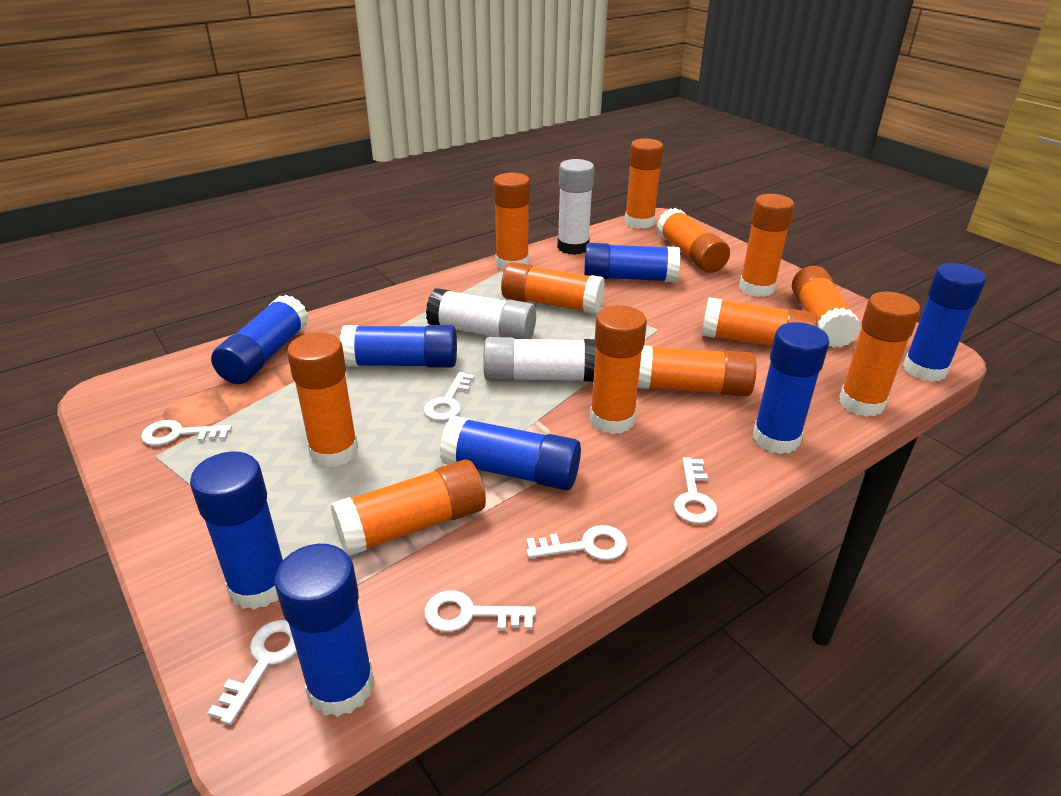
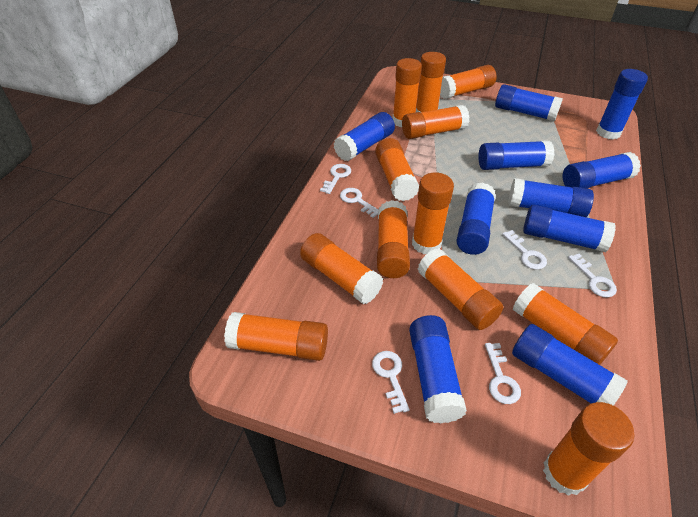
blue glue stick: 8 -> 10
white glue stick: 3 -> 0

